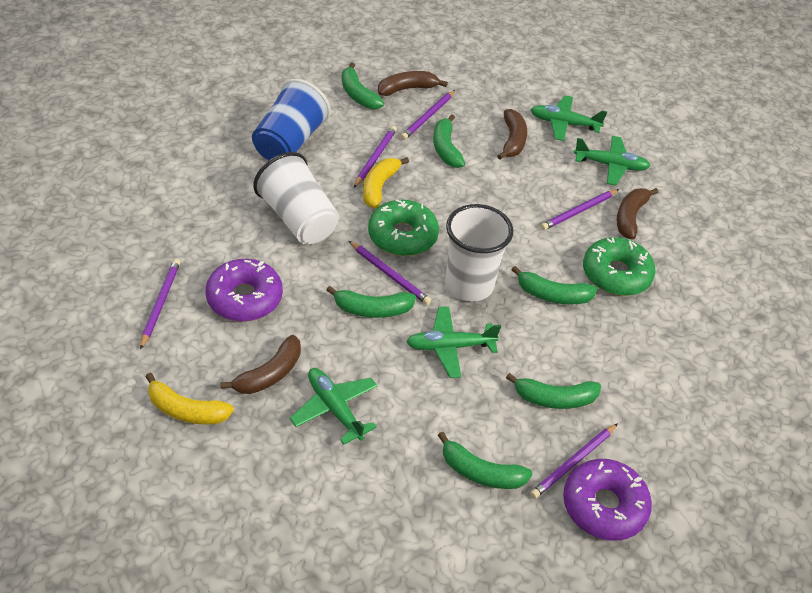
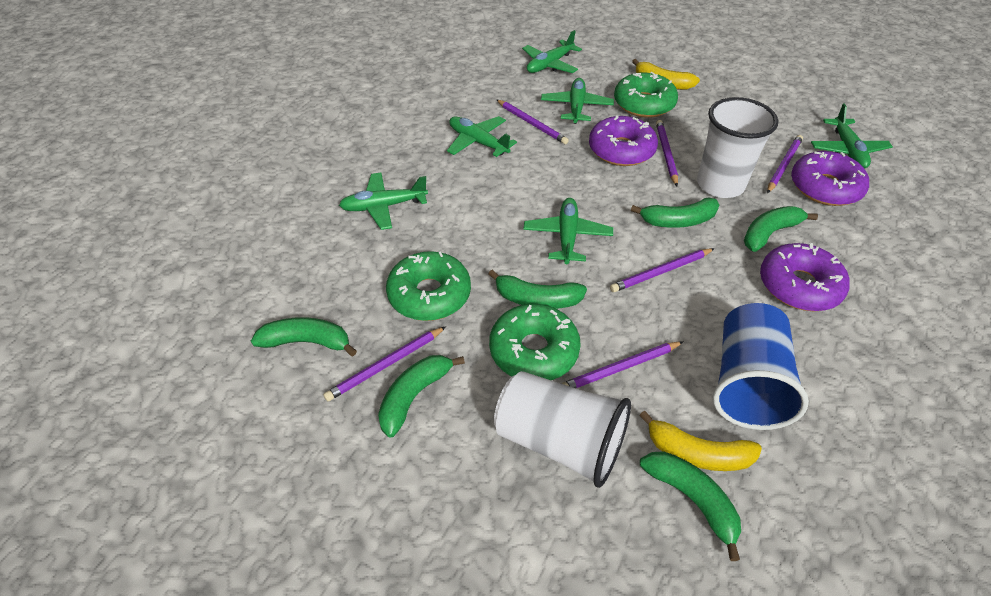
brown banana: 4 -> 0
green donut: 2 -> 3
green plane: 4 -> 6
purple donut: 2 -> 3

